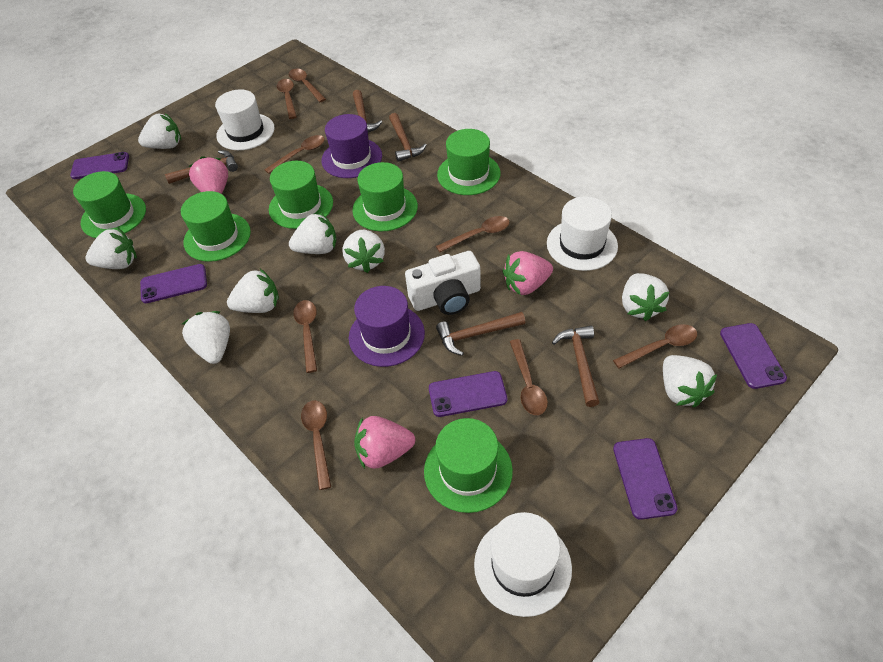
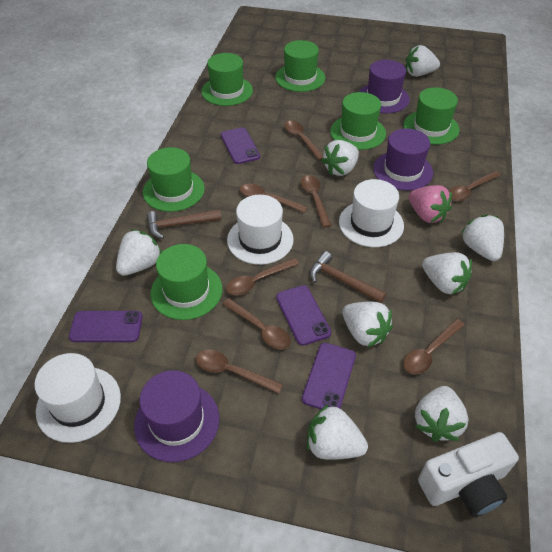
brown hammer: 5 -> 2
pink strawberry: 3 -> 1
purple hat: 2 -> 3
purple phone: 5 -> 4

